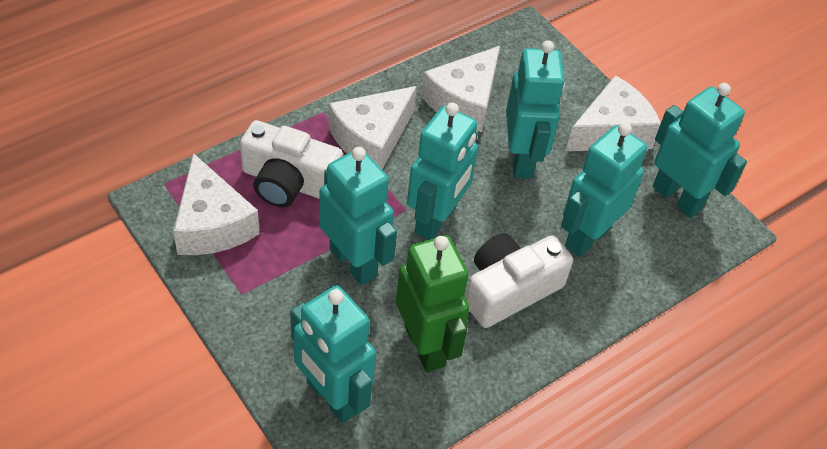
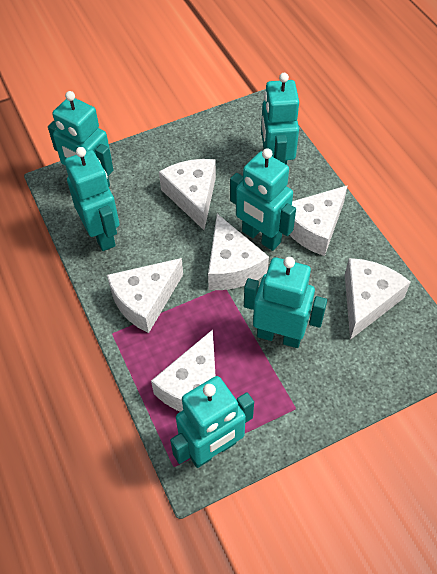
green robot: 1 -> 0
white camera: 2 -> 0
white cheese: 4 -> 6

